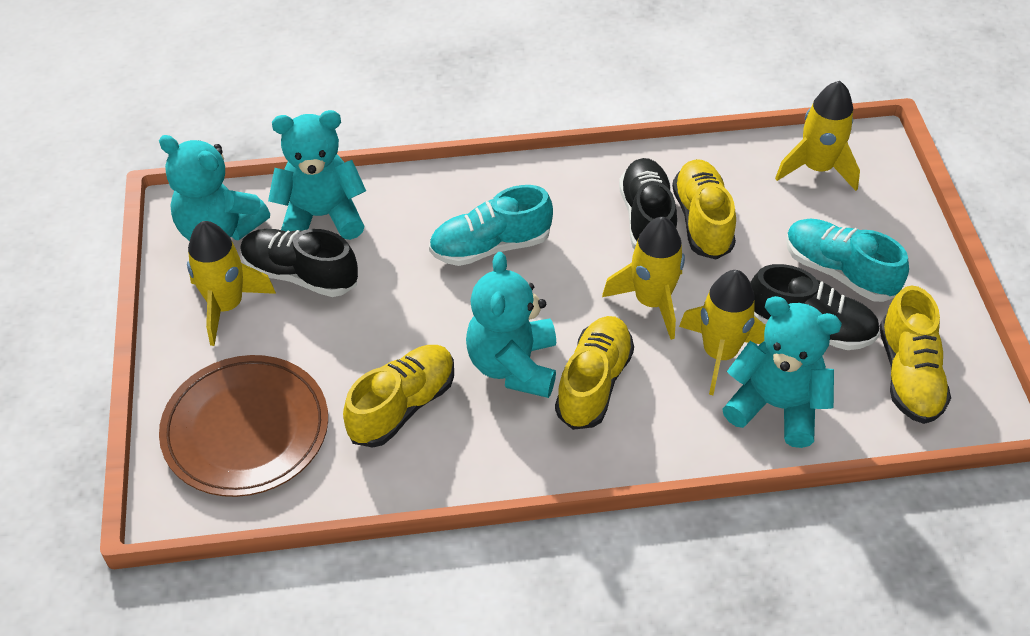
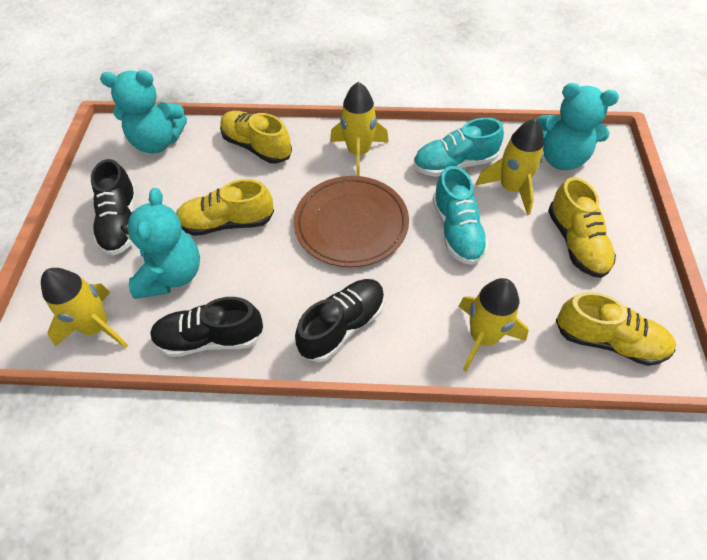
turquoise teddy bear: 4 -> 3

